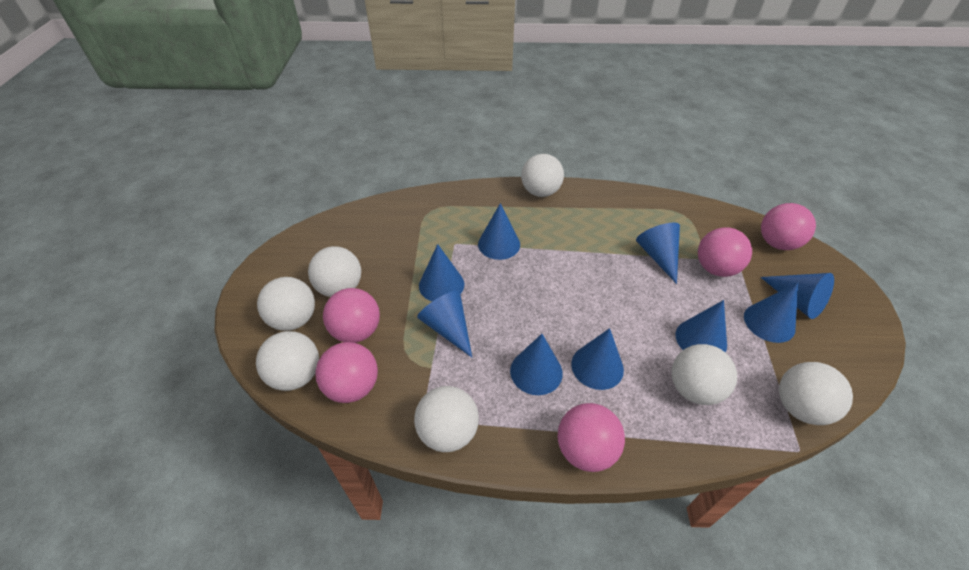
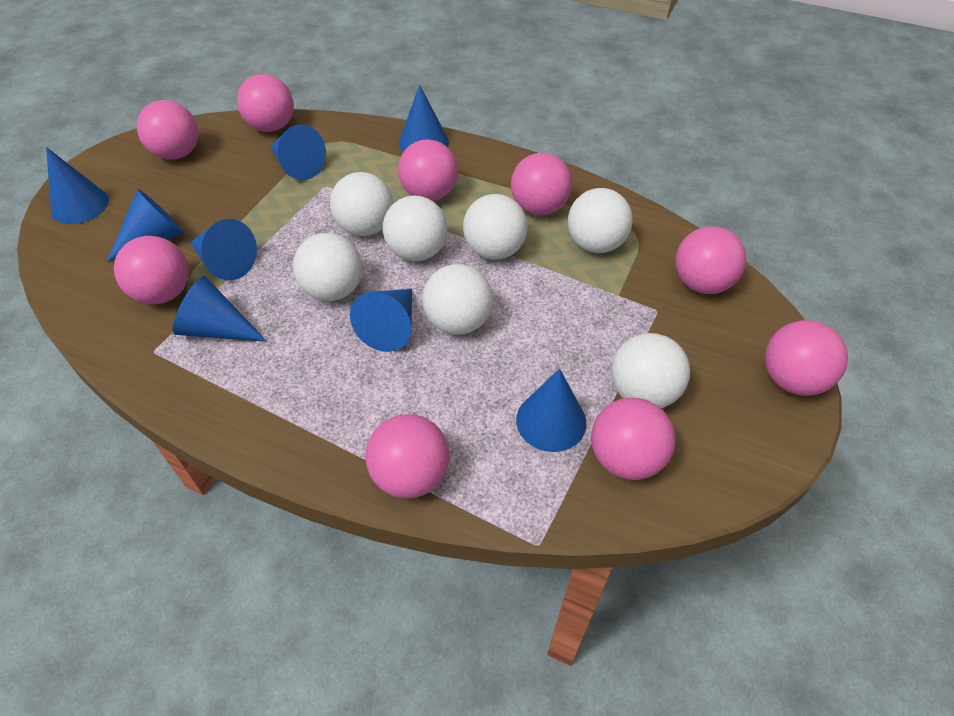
blue cone: 9 -> 8
pink ball: 5 -> 9

